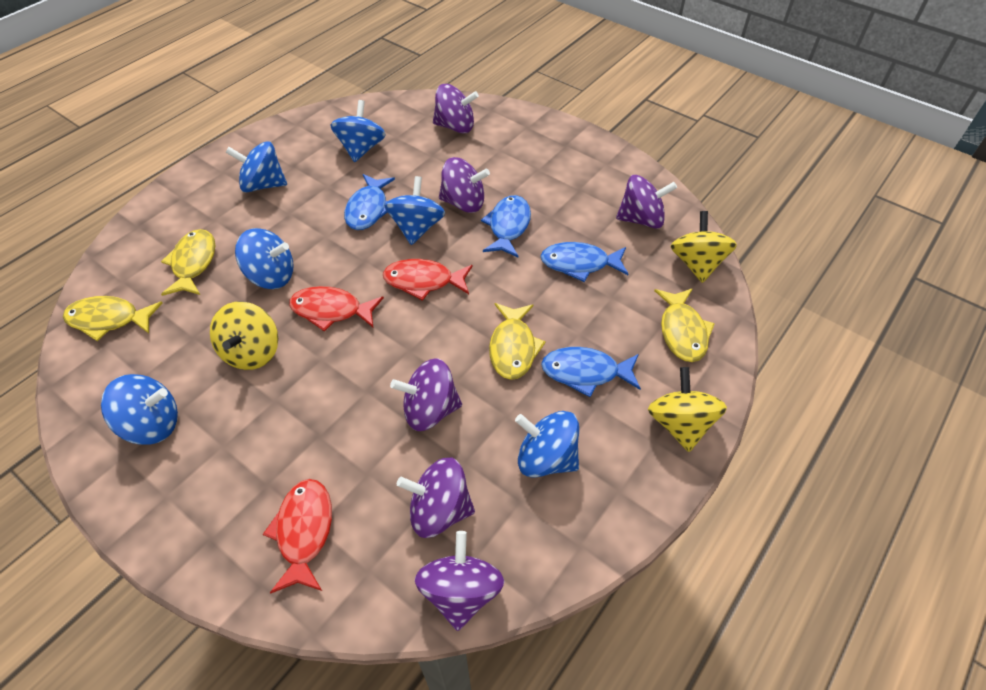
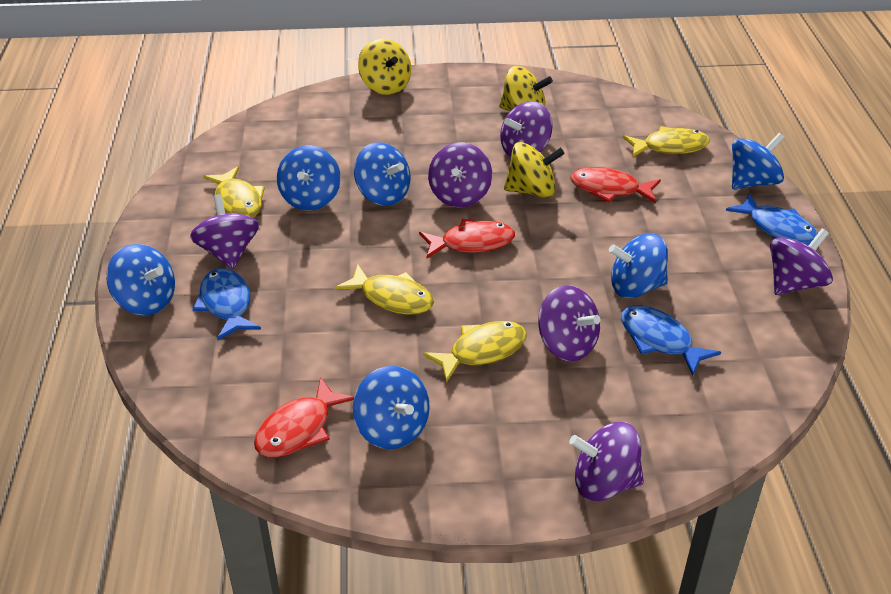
blue fish: 4 -> 3

